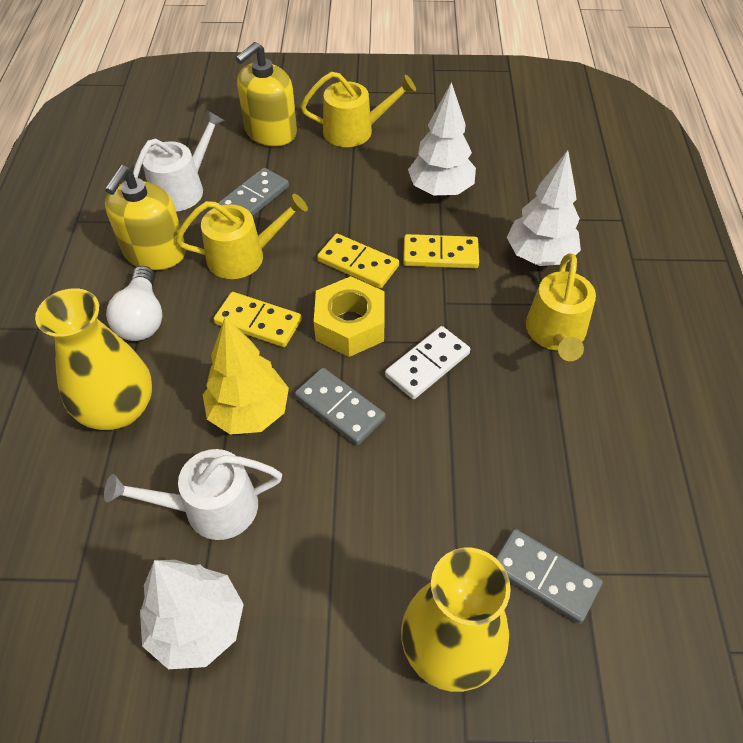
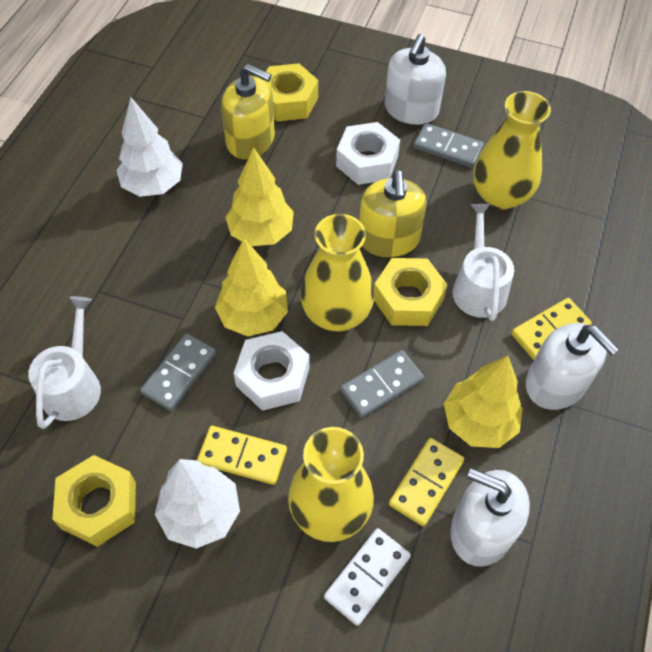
white light bulb: 1 -> 0
white nut: 0 -> 2
white soap dispenser: 0 -> 3
white tree: 3 -> 2
yellow nut: 1 -> 3
yellow tree: 1 -> 3
yellow vase: 2 -> 3
yellow watering can: 3 -> 0

